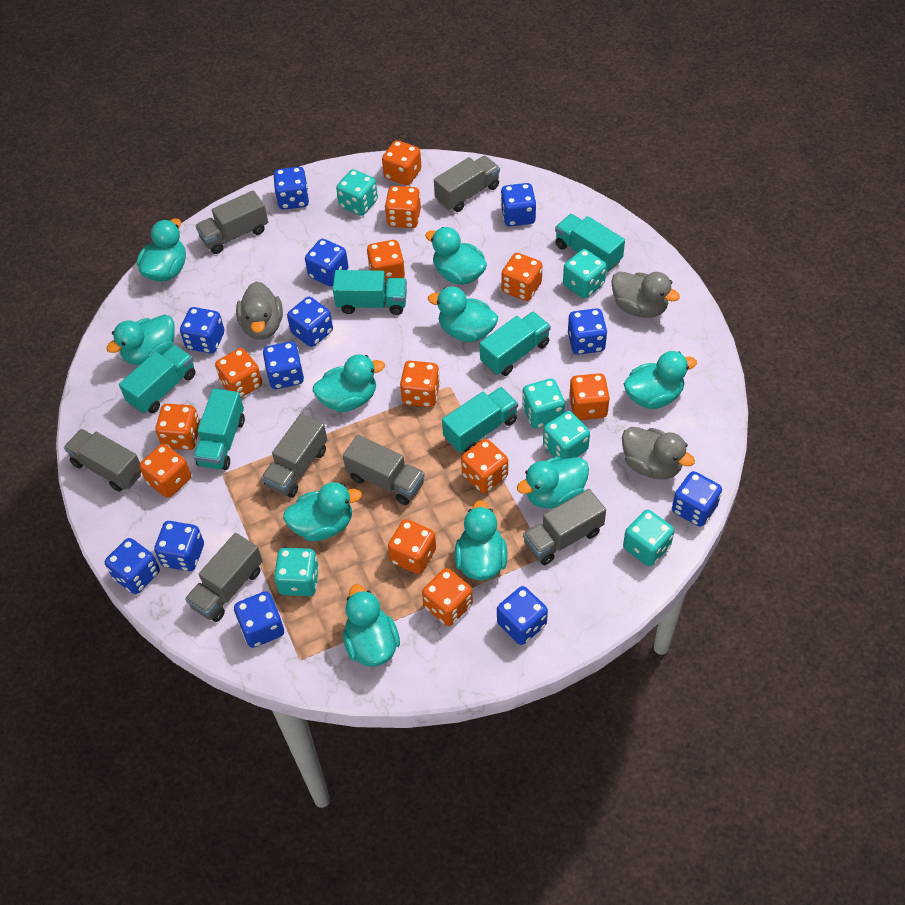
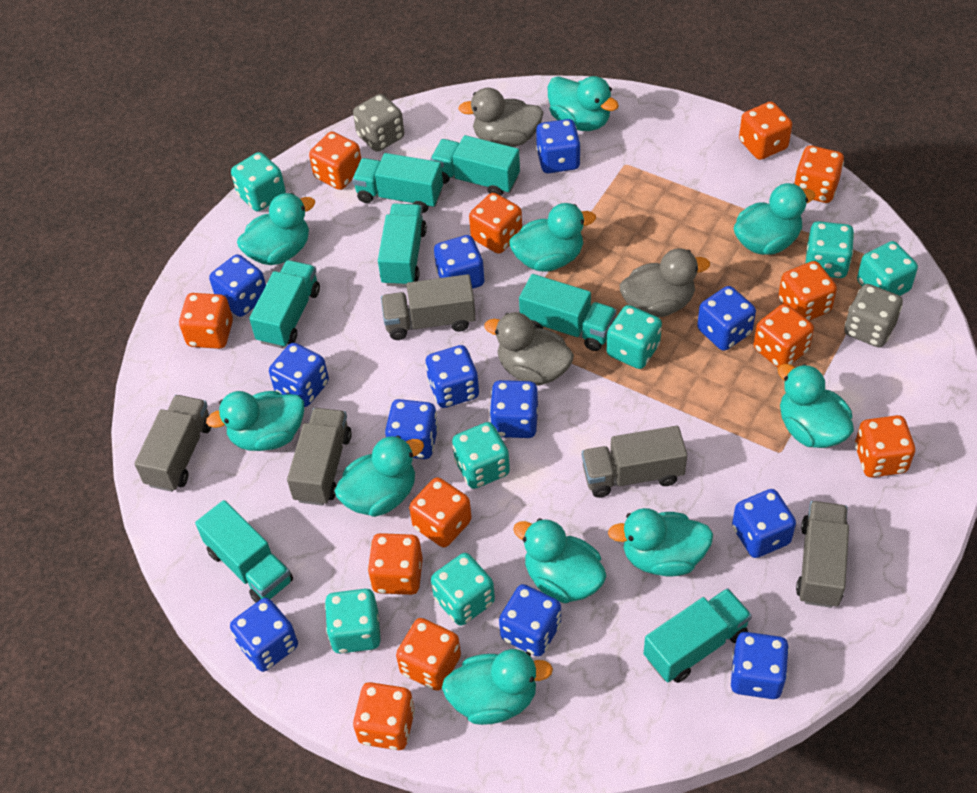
grey dice: 0 -> 2
grey truck: 7 -> 5
turquoise dice: 6 -> 7
turquoise truck: 6 -> 7

